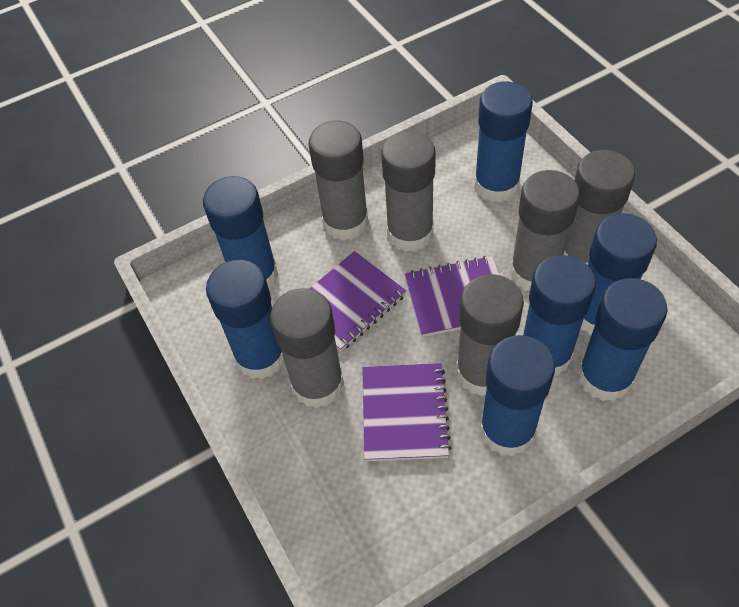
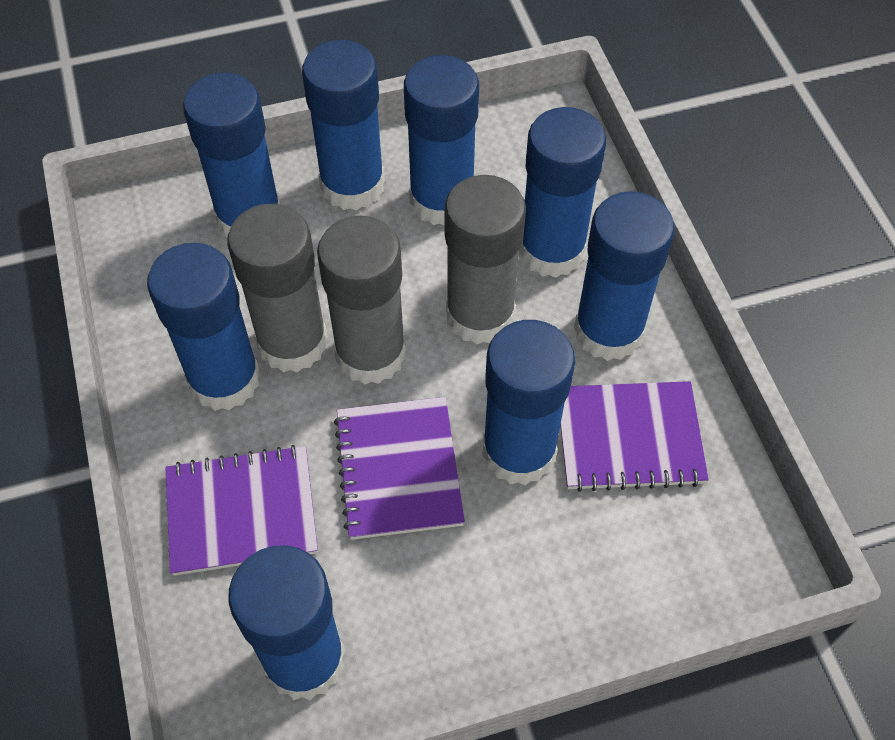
blue glue stick: 7 -> 8
grey glue stick: 6 -> 3

